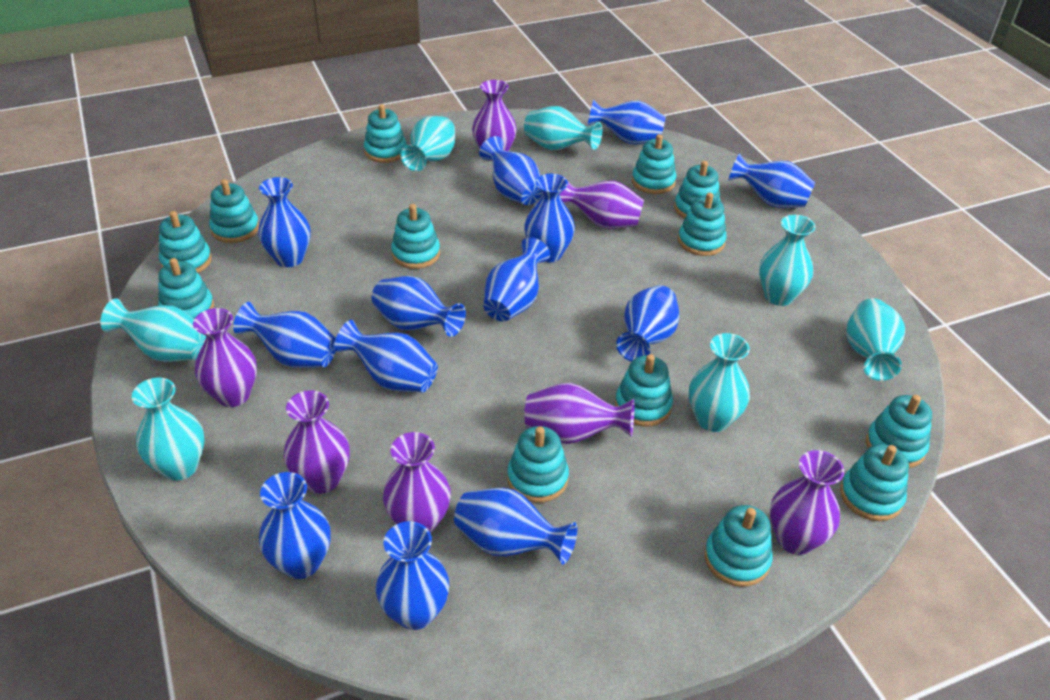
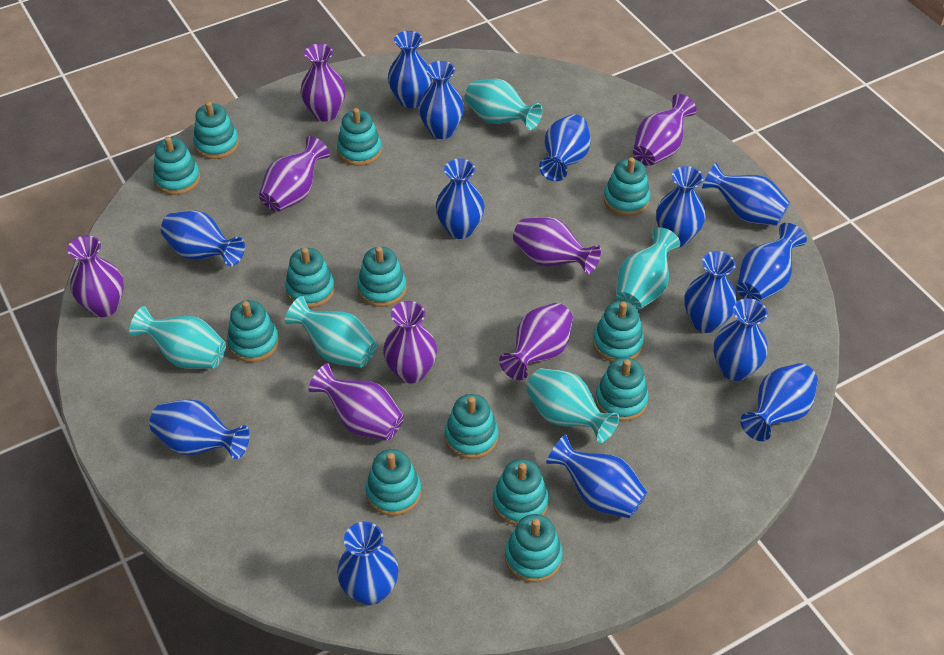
blue vase: 13 -> 14
purple vase: 7 -> 8
turquoise vase: 7 -> 5

